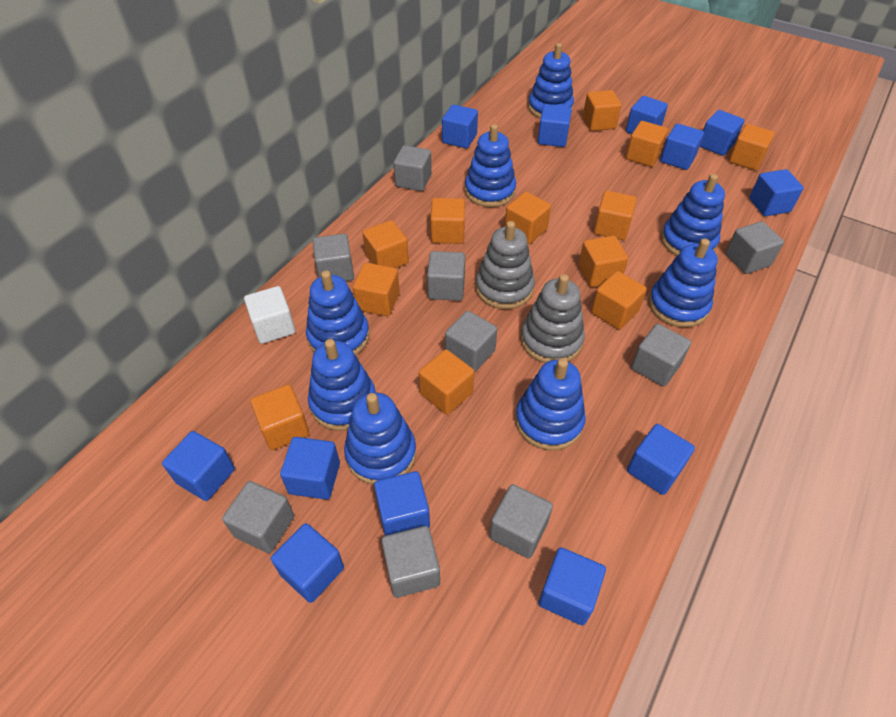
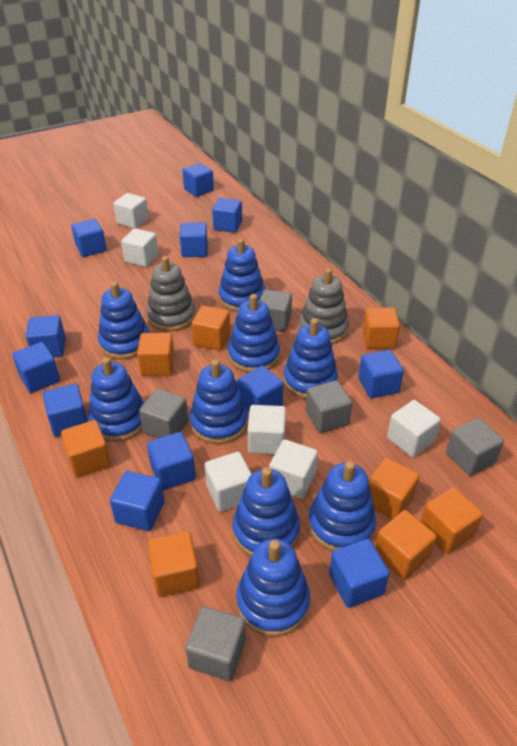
blue stacking toy: 8 -> 9
grey cube: 9 -> 5
orange cube: 12 -> 8
white cube: 1 -> 6

